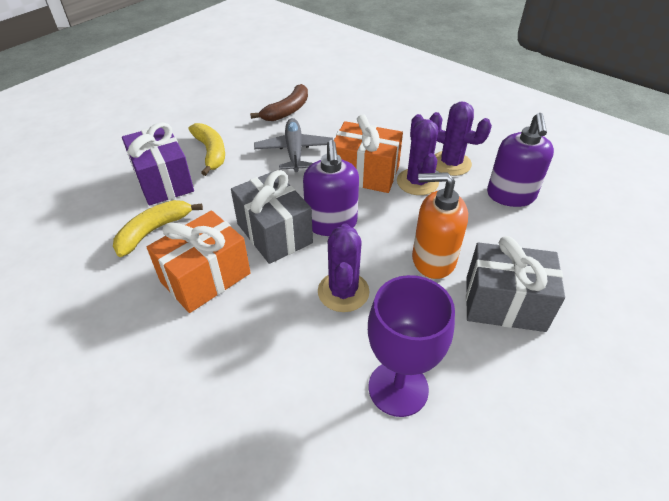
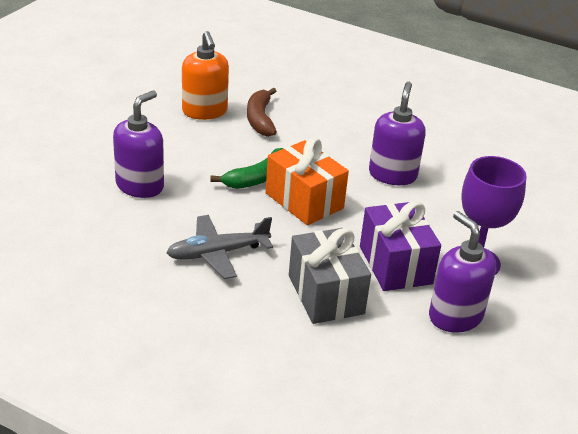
green banana: 0 -> 1
grey gift: 2 -> 1
orange gift: 2 -> 1
purple cactus: 3 -> 0
purple soap dispenser: 2 -> 3
yellow banana: 2 -> 0

